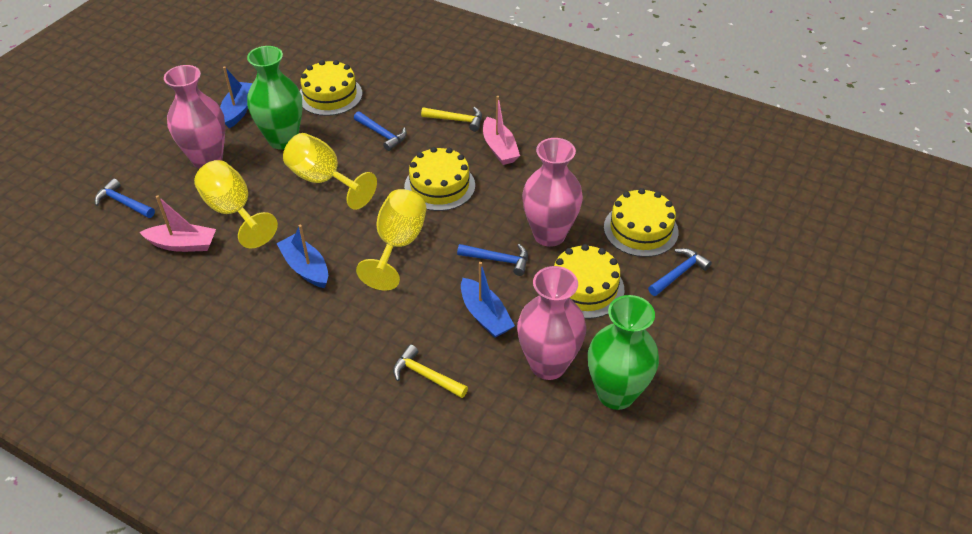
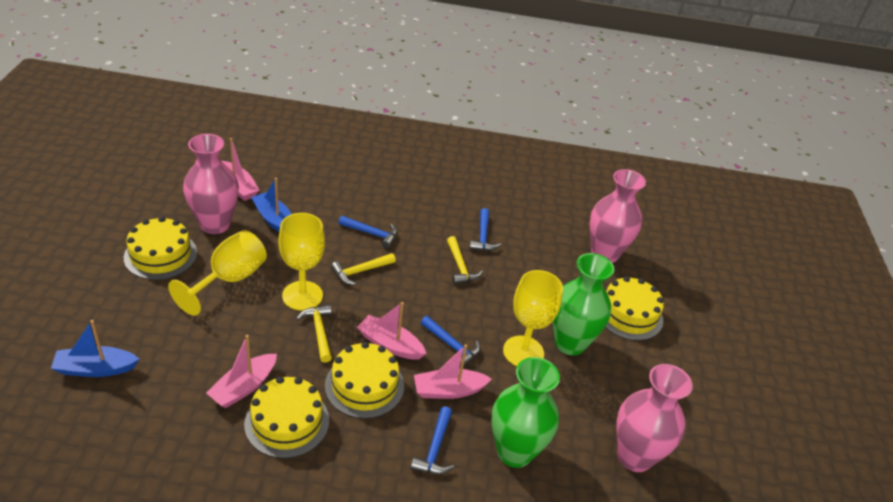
blue boat: 3 -> 2
pink boat: 2 -> 4
yellow hammer: 2 -> 3

